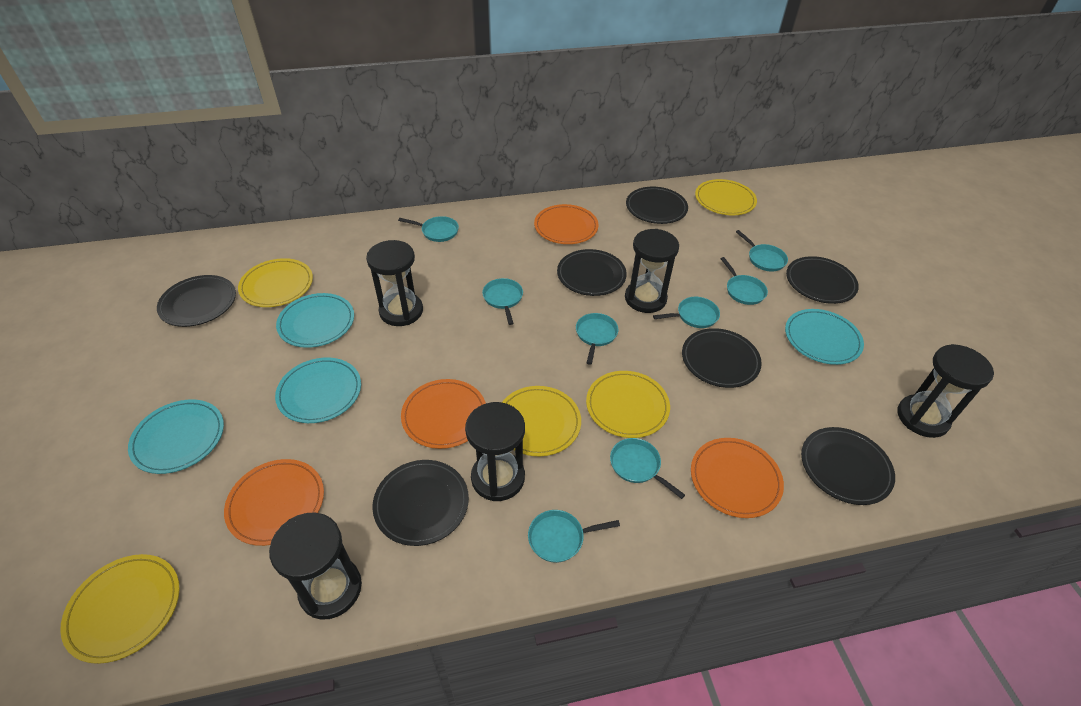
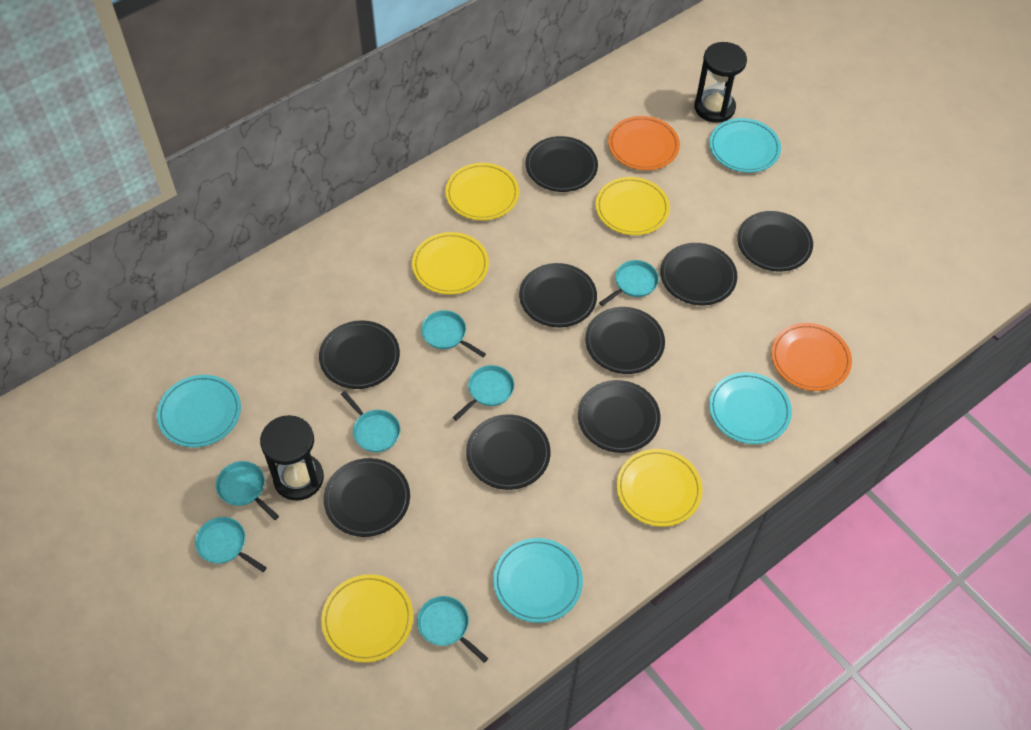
black hourglass: 5 -> 2
black plate: 7 -> 9
orange plate: 4 -> 2
turquoise pan: 8 -> 7

